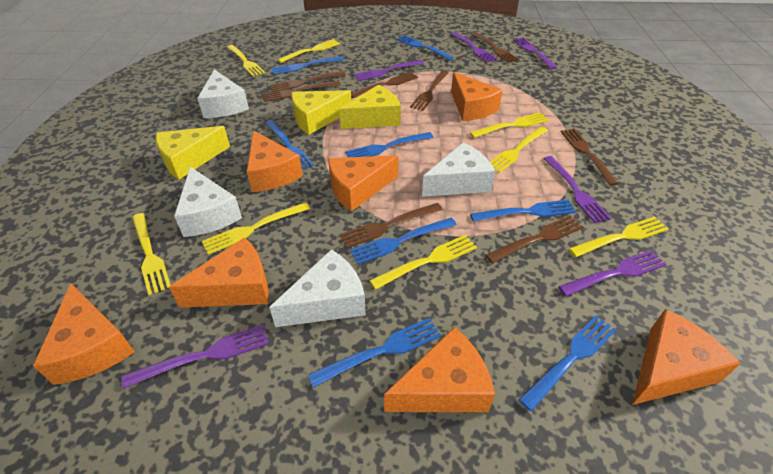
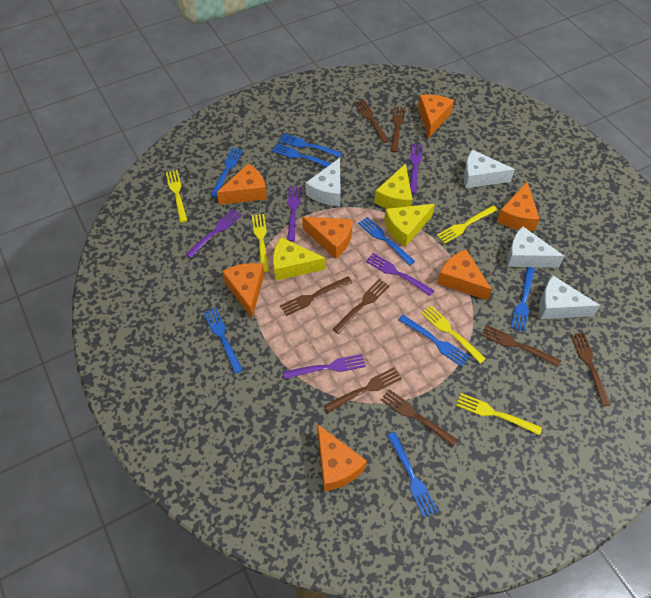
purple fork: 6 -> 5
yellow fork: 8 -> 5

